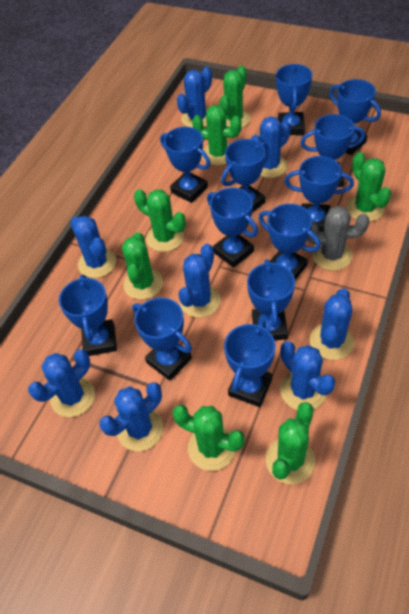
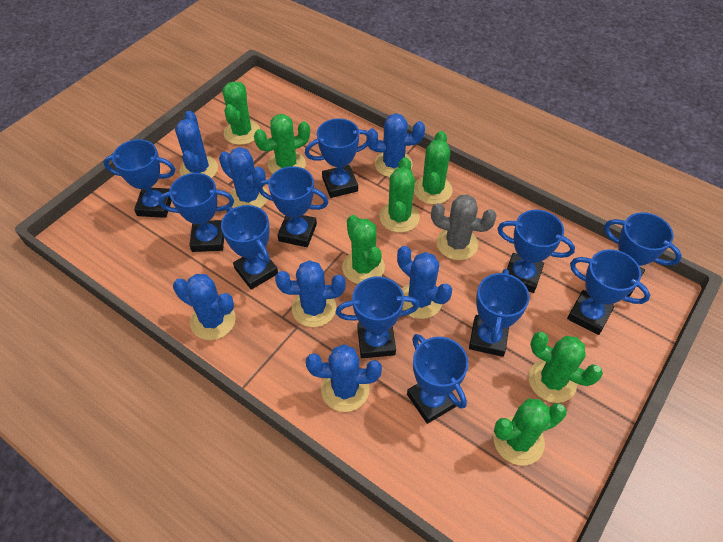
blue cactus: 8 -> 7
blue trophy: 12 -> 11

